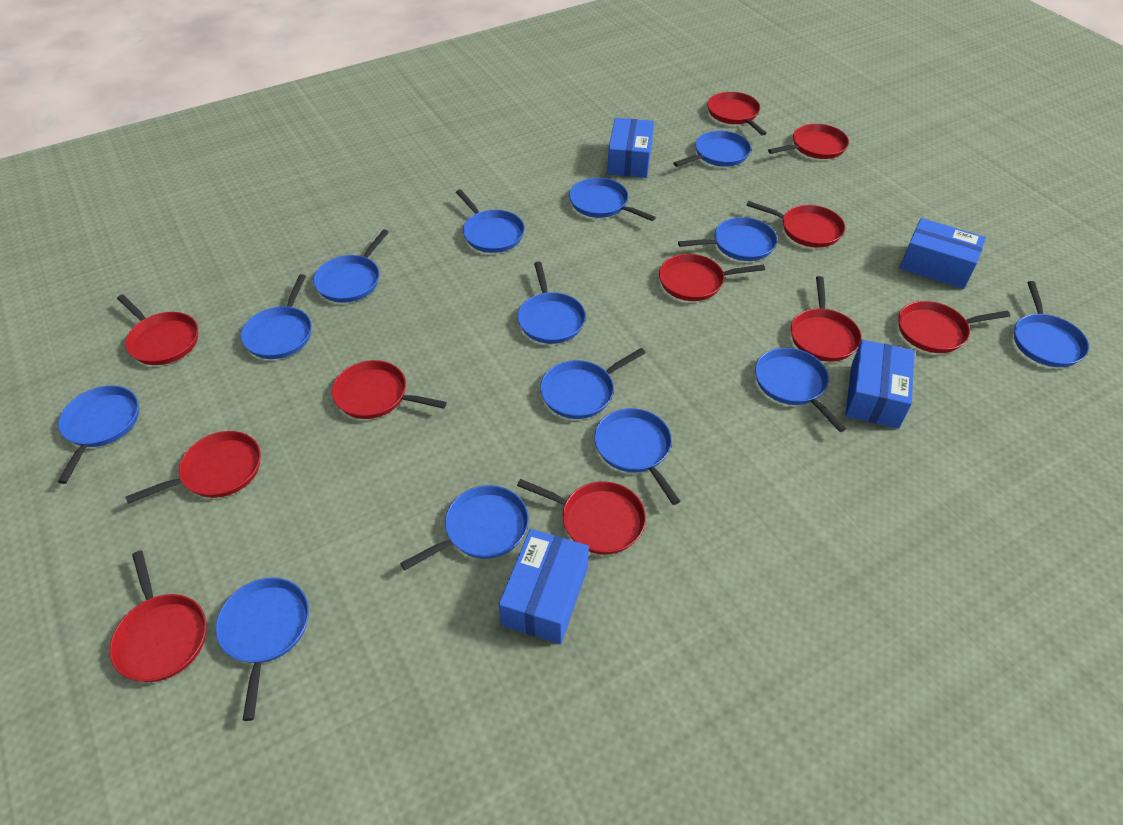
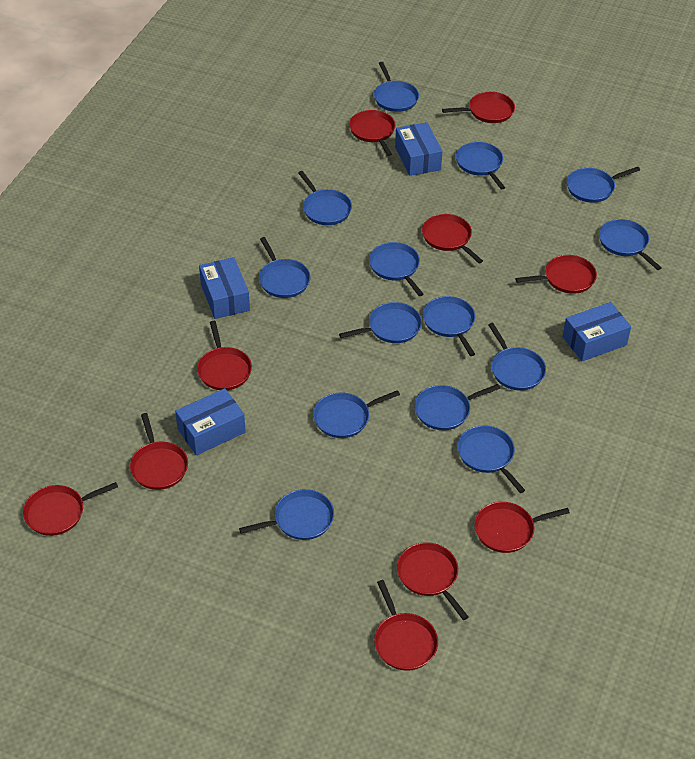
red pan: 11 -> 10

